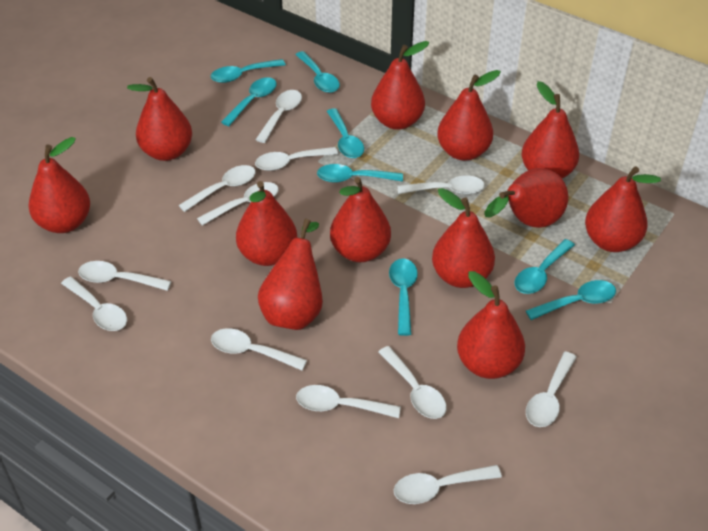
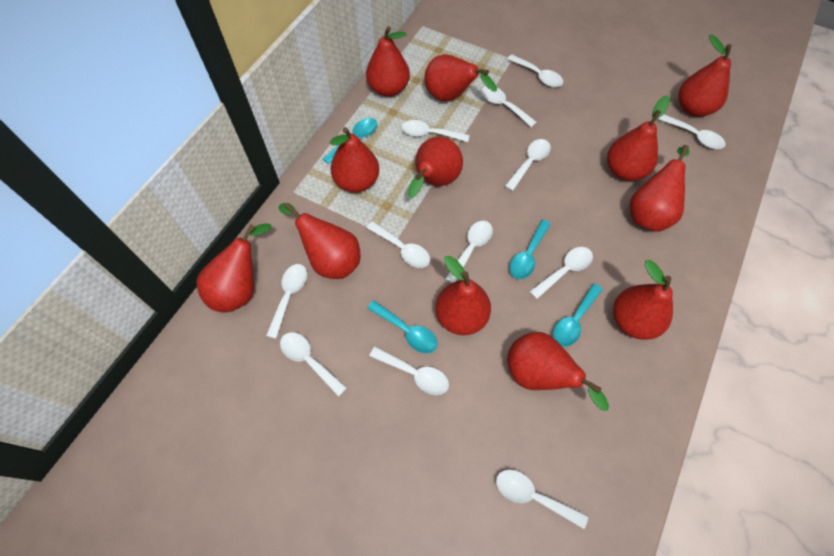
turquoise spoon: 8 -> 4

